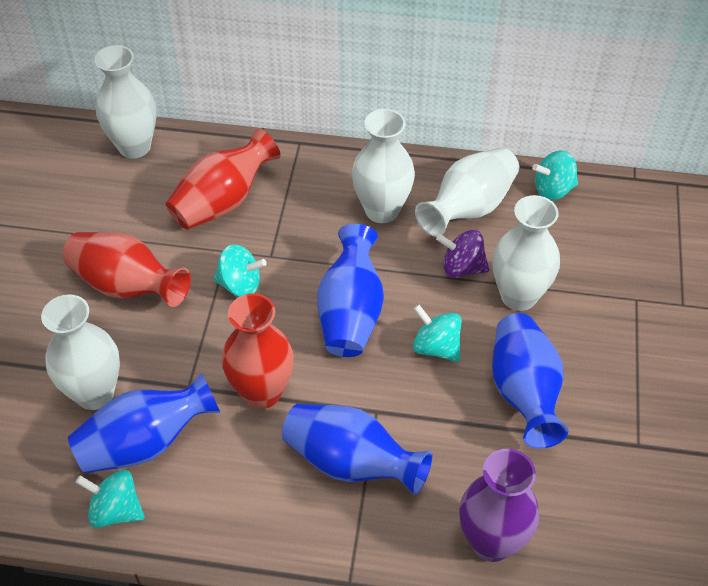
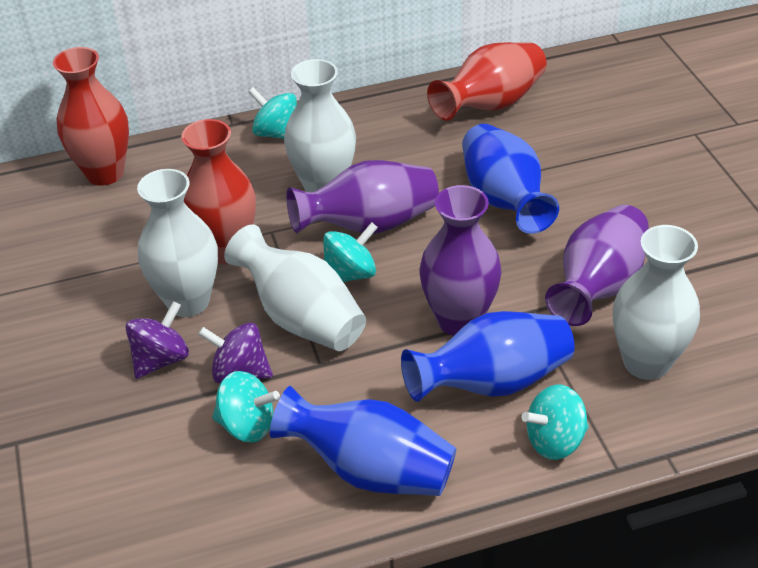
blue vase: 4 -> 3
purple spinning top: 1 -> 2
purple vase: 1 -> 3
white vase: 5 -> 4

